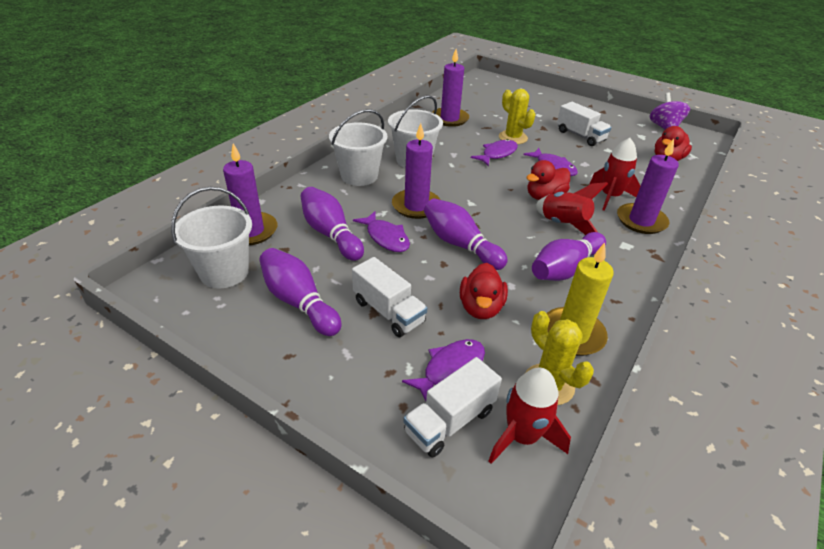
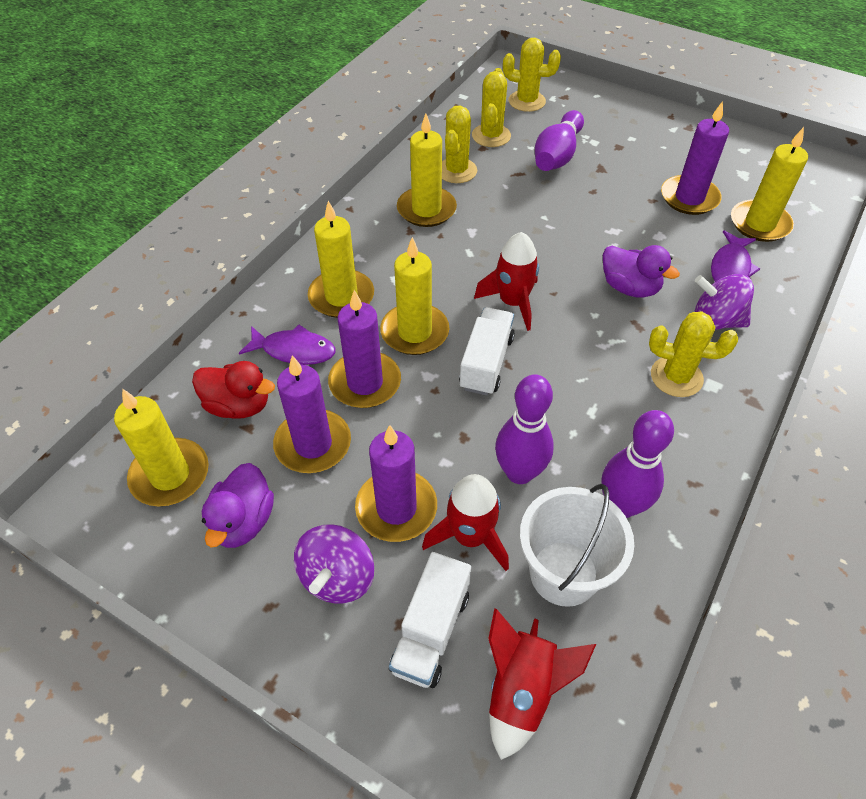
purple bowling pin: 4 -> 3
purple duck: 0 -> 2
purple fish: 4 -> 2
purple spinning top: 1 -> 2
red duck: 3 -> 1
white bucket: 3 -> 1
white truck: 3 -> 2
yellow cactus: 2 -> 4
yellow candle: 1 -> 5

